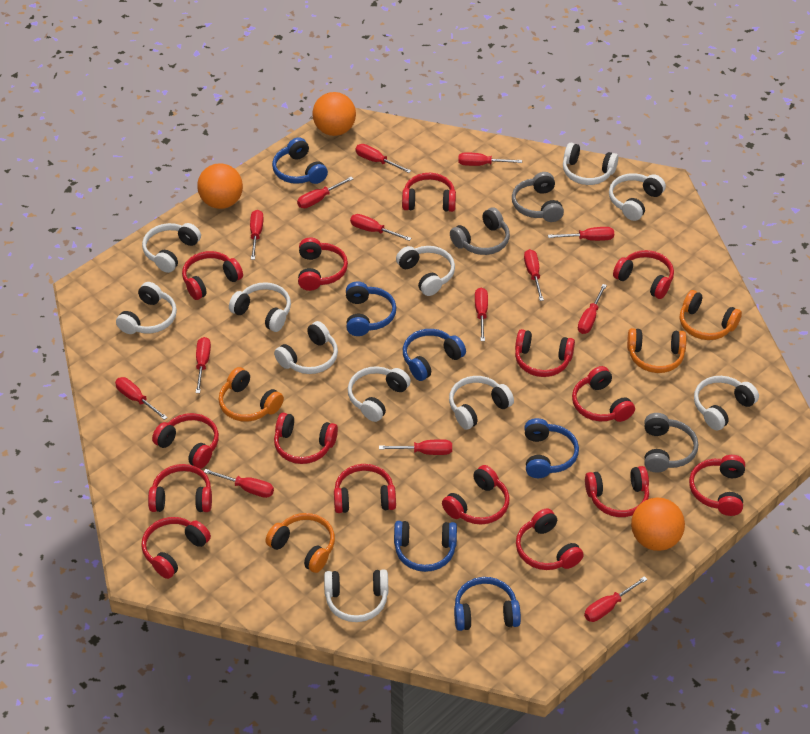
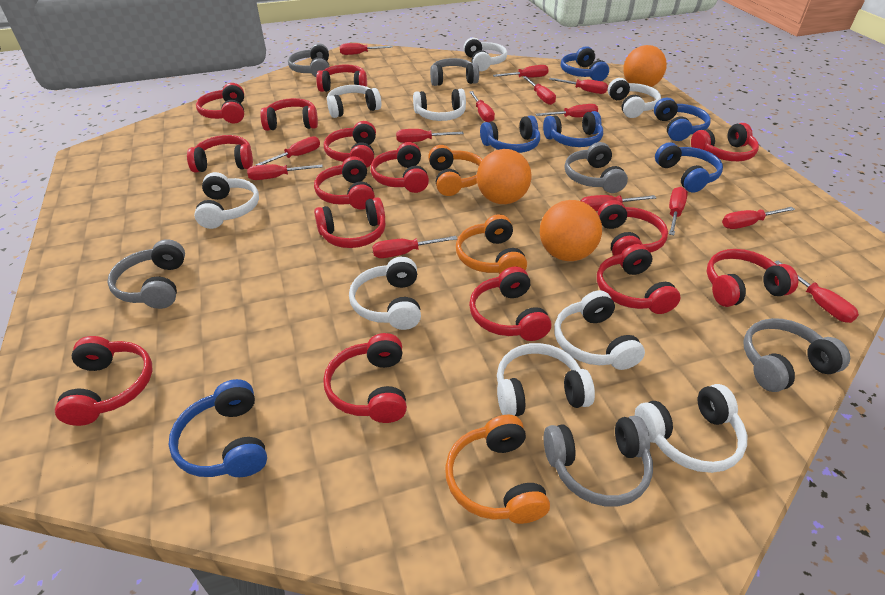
grey headphones: 3 -> 6
orange headphones: 4 -> 3
white headphones: 11 -> 9

